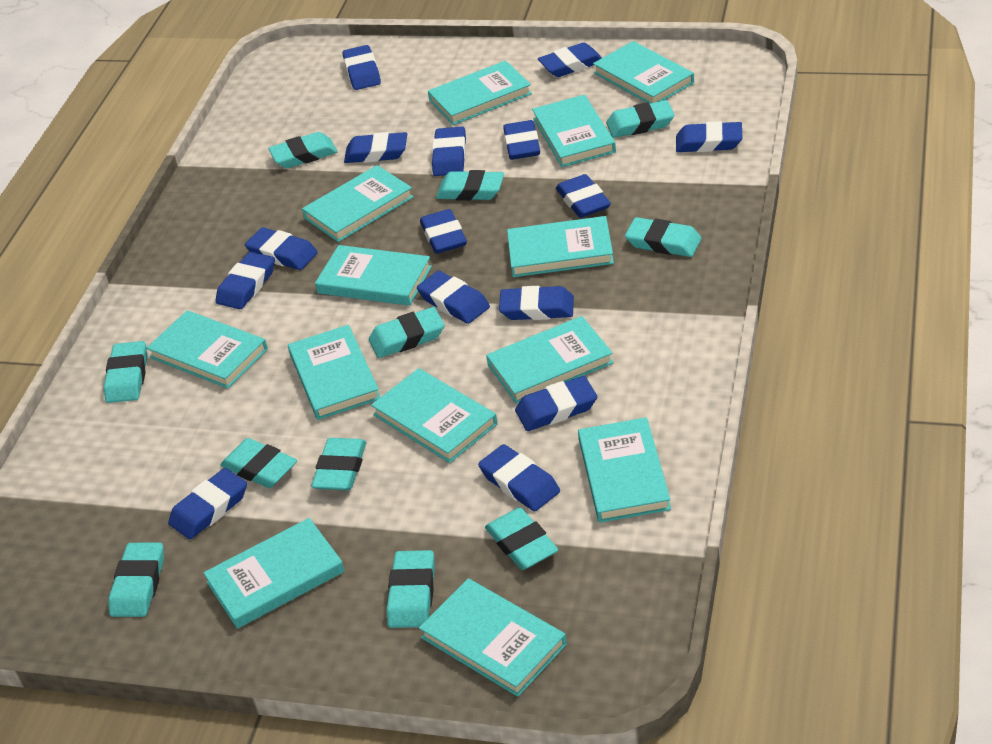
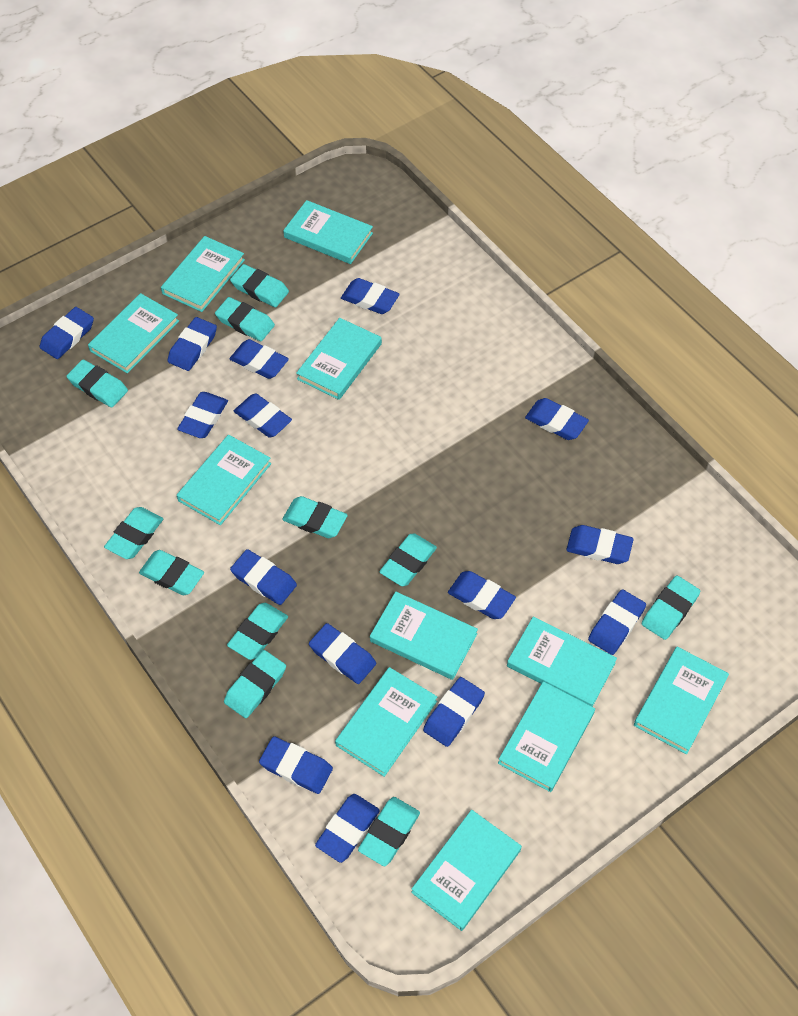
turquoise book: 13 -> 11

